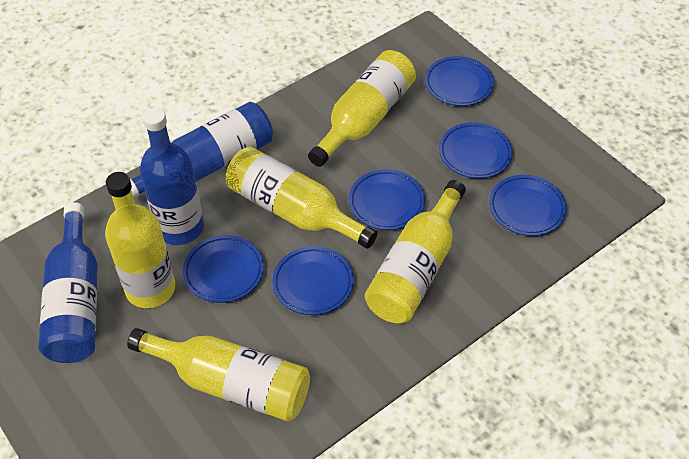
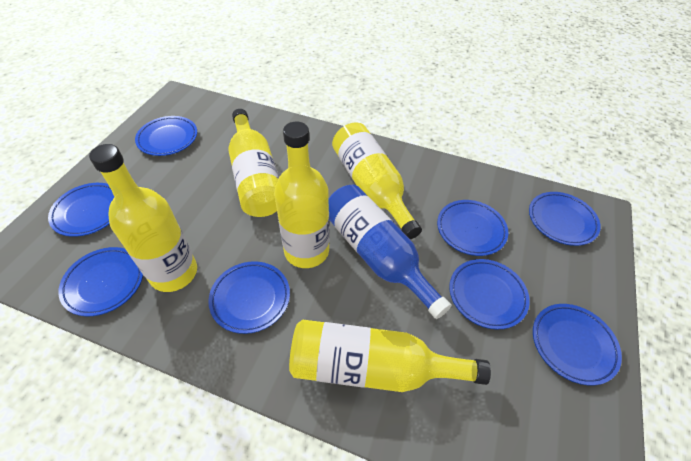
blue bottle: 3 -> 1
blue plate: 6 -> 8

